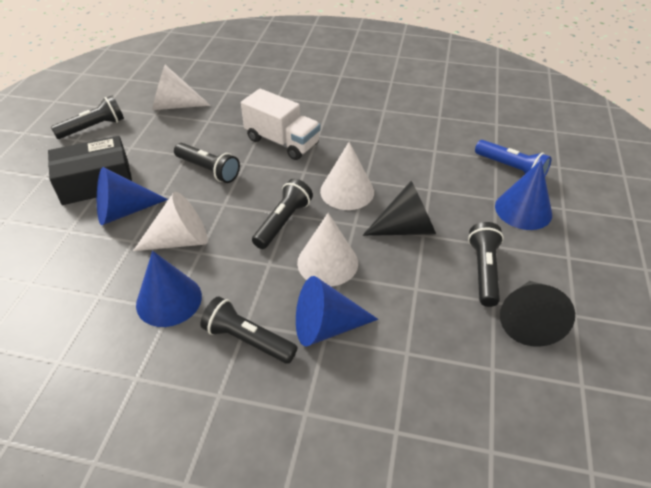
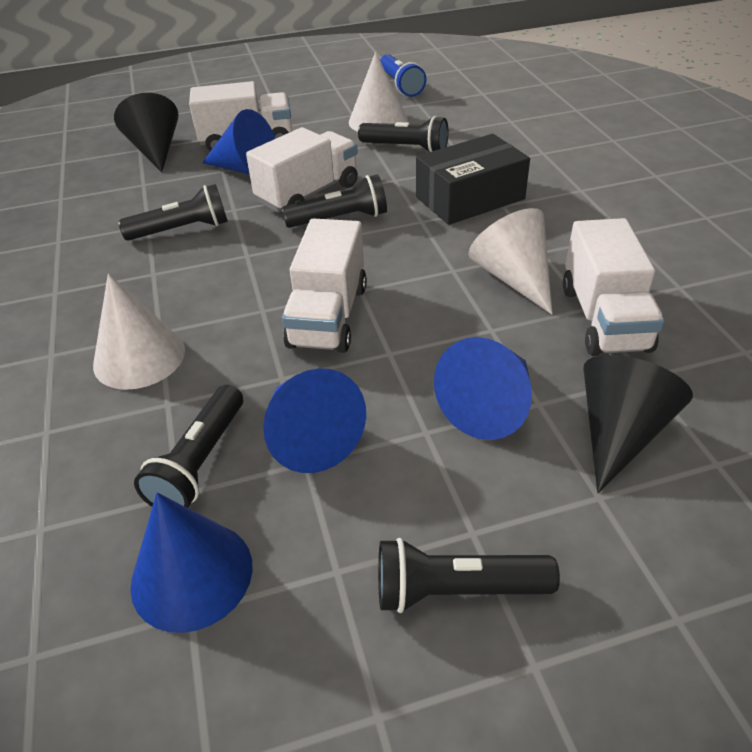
white cone: 4 -> 3
white truck: 1 -> 4

